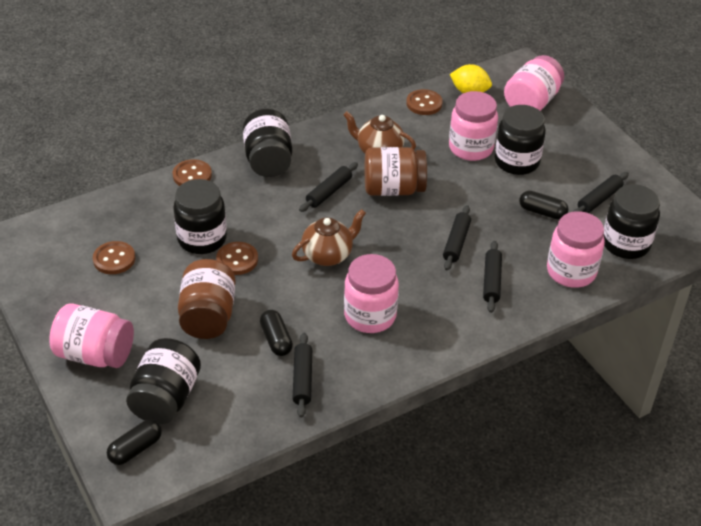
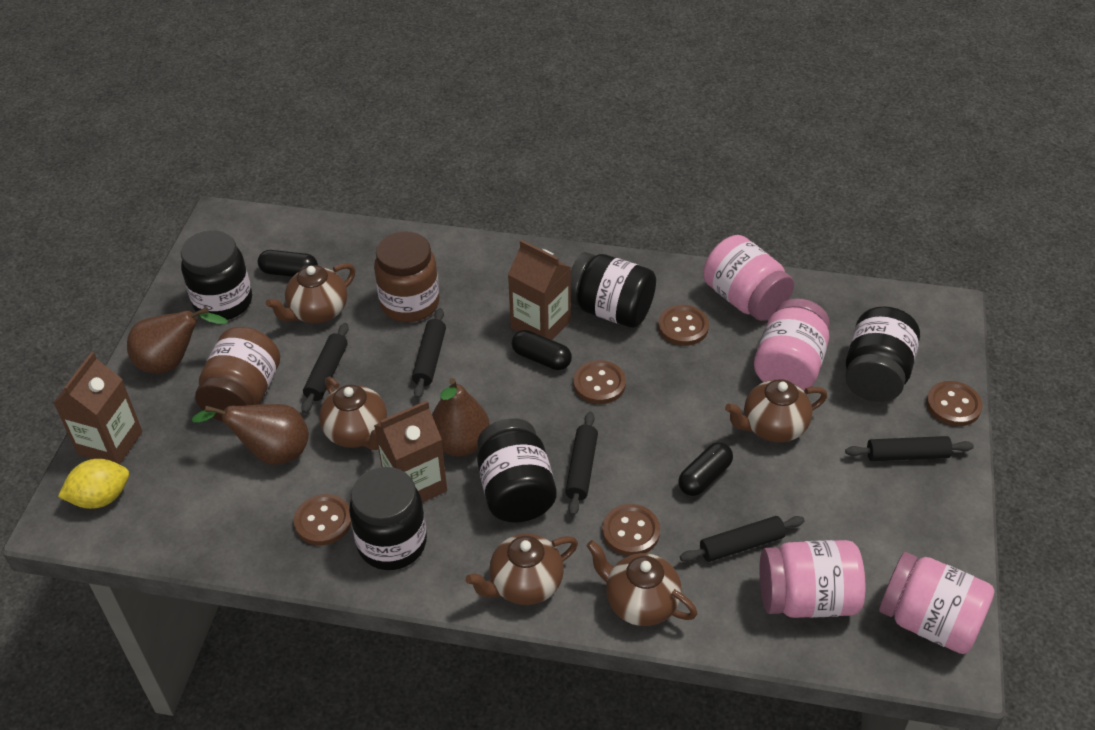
brown button: 4 -> 5
brown carton: 0 -> 3
brown pear: 0 -> 3
brown teapot: 2 -> 5
pink jar: 5 -> 4

